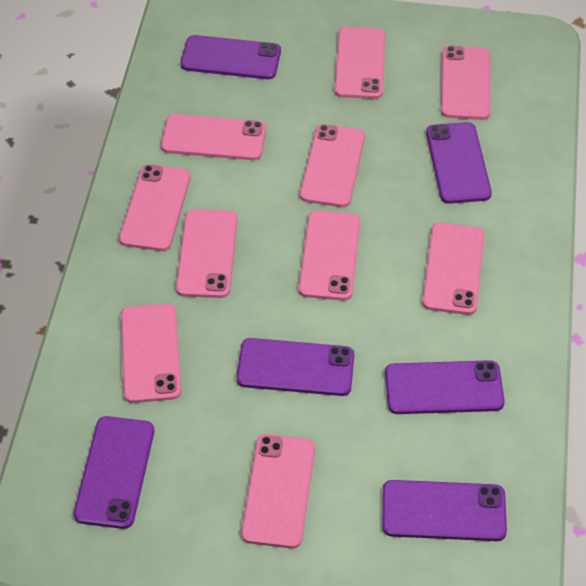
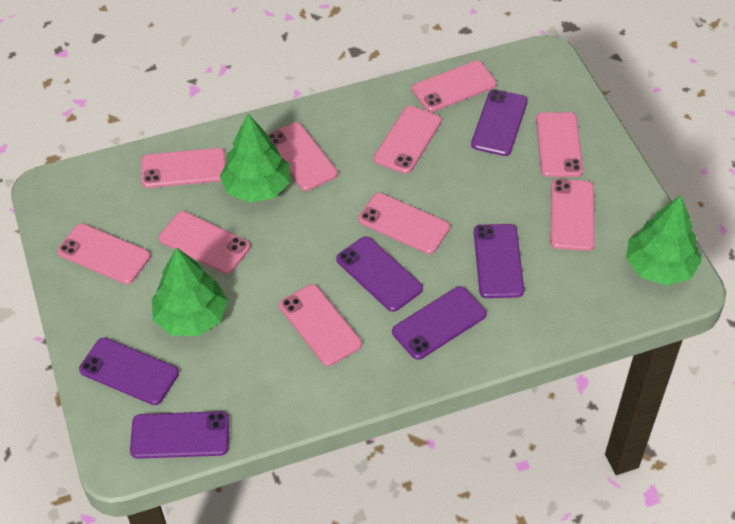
green tree: 0 -> 3

